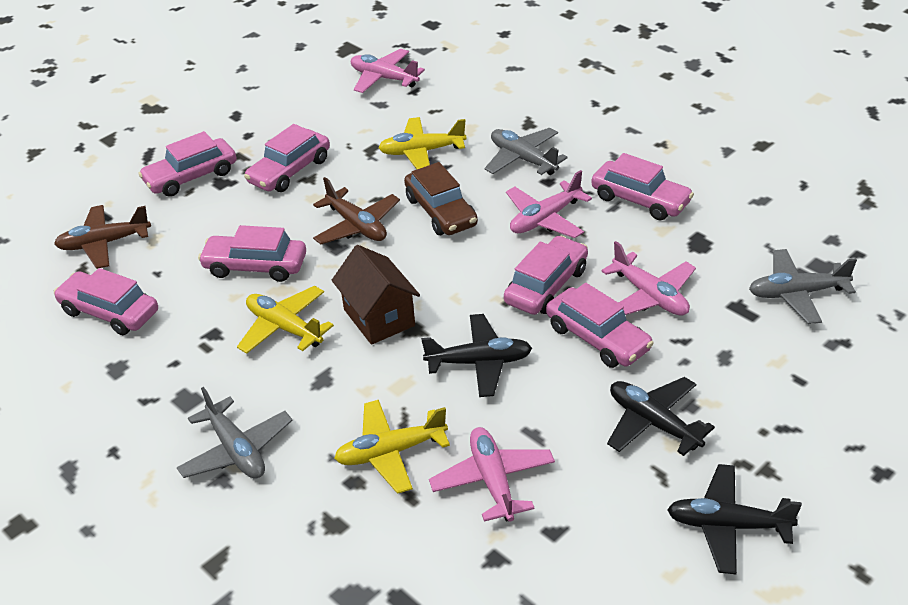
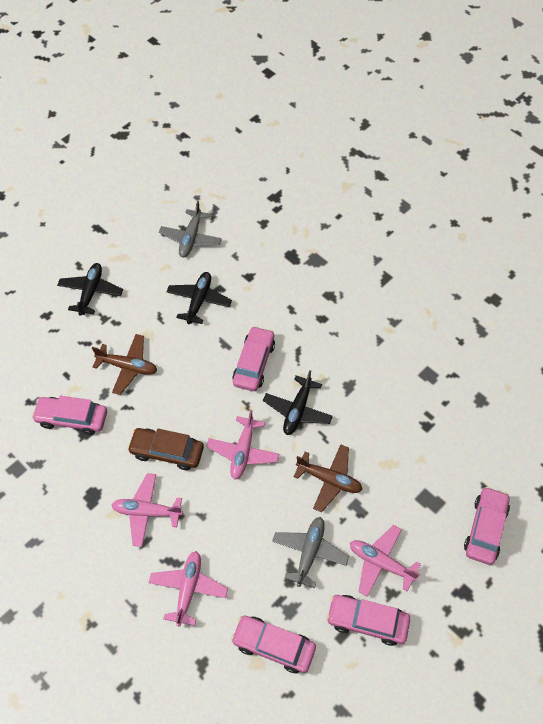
brown house: 1 -> 0
grey plane: 3 -> 2
pink car: 7 -> 5
yellow plane: 3 -> 0

